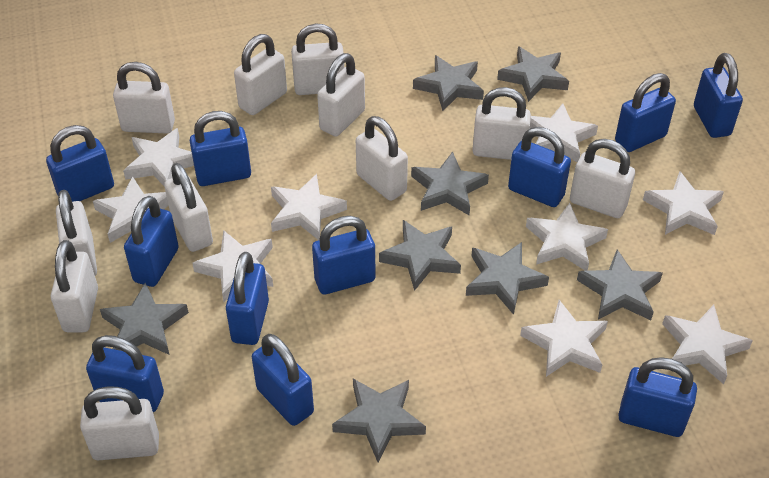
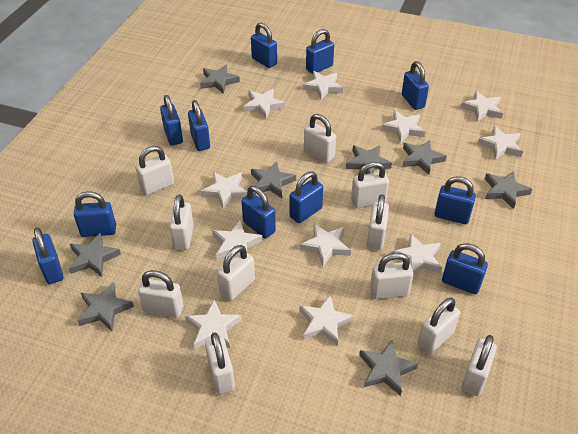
white star: 9 -> 11

